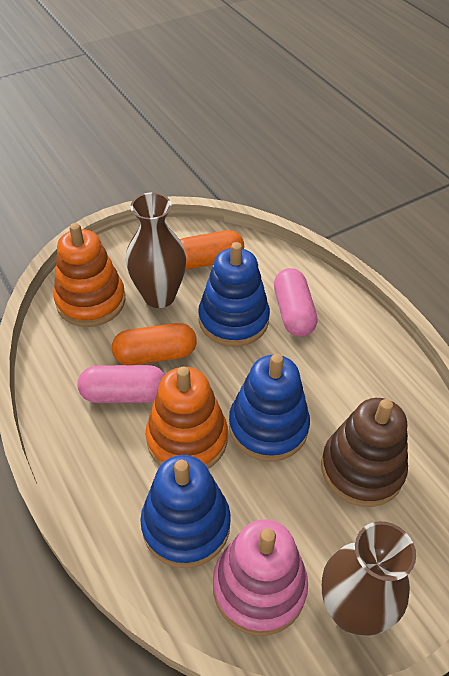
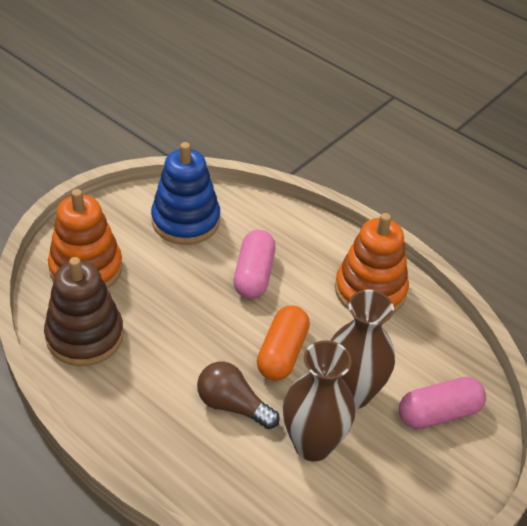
blue stacking toy: 3 -> 1
brown light bulb: 0 -> 1
orange capsule: 2 -> 1
pink stacking toy: 1 -> 0

